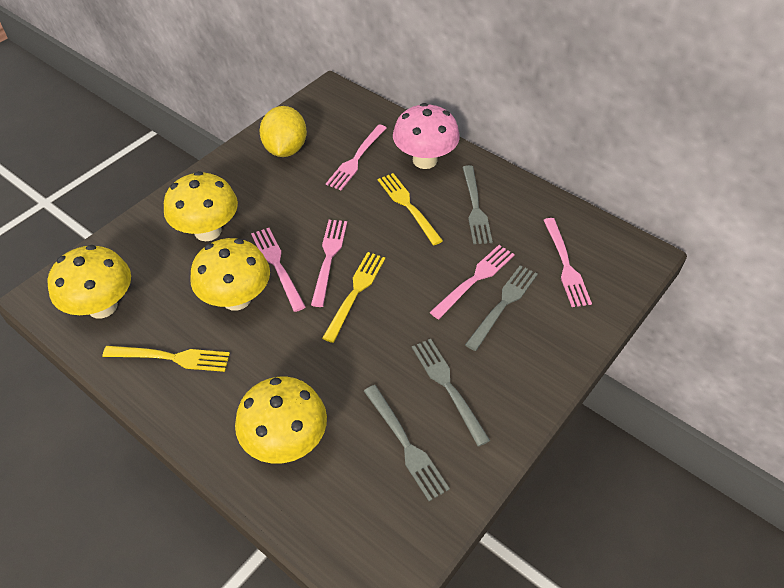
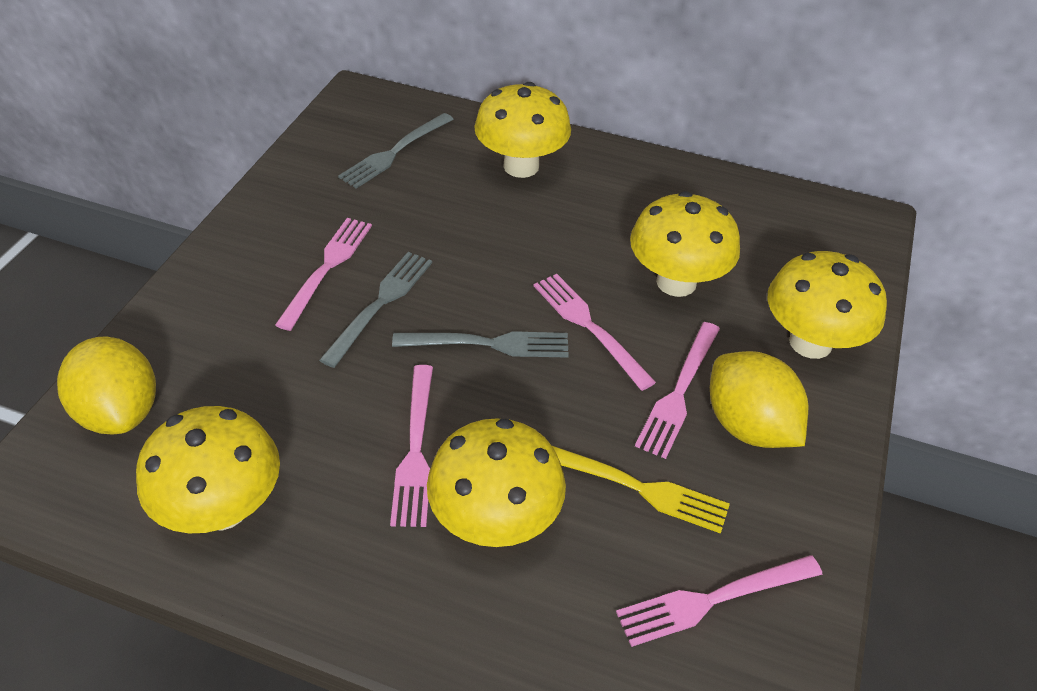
grey fork: 4 -> 3
pink mushroom: 1 -> 0
yellow fork: 3 -> 1
yellow lemon: 1 -> 2
yellow mushroom: 4 -> 5

